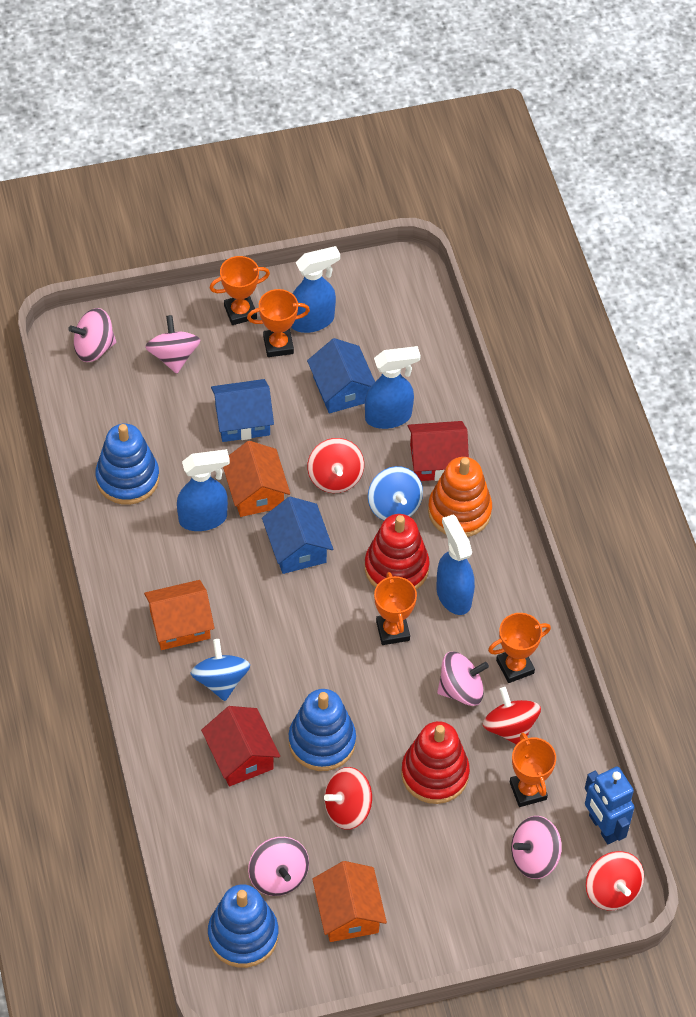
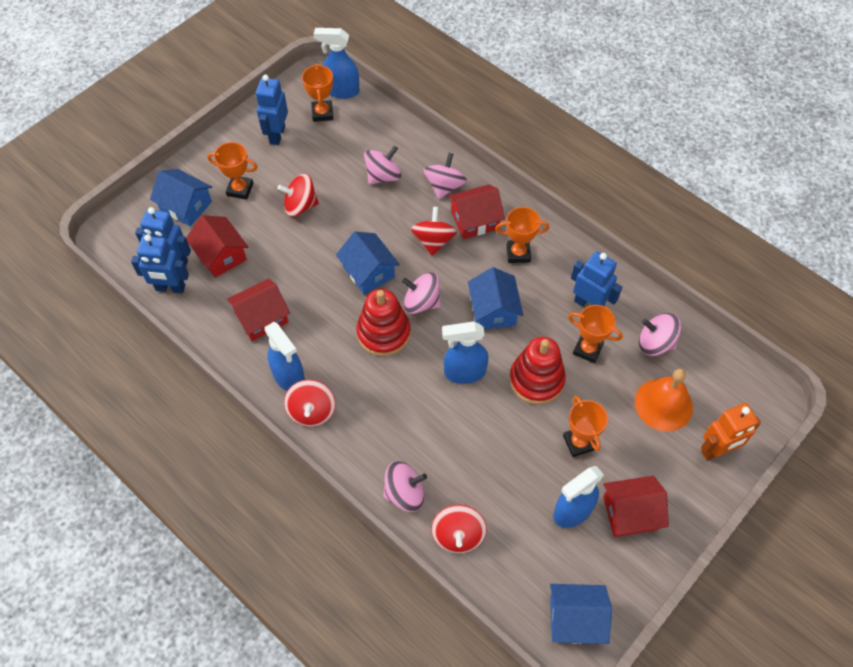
blue house: 3 -> 4
blue robot: 1 -> 4
blue spinning top: 2 -> 0
blue stacking toy: 3 -> 0
orange bell: 0 -> 1
orange house: 3 -> 0
orange robot: 0 -> 1
orange stacking toy: 1 -> 0
red house: 2 -> 4

